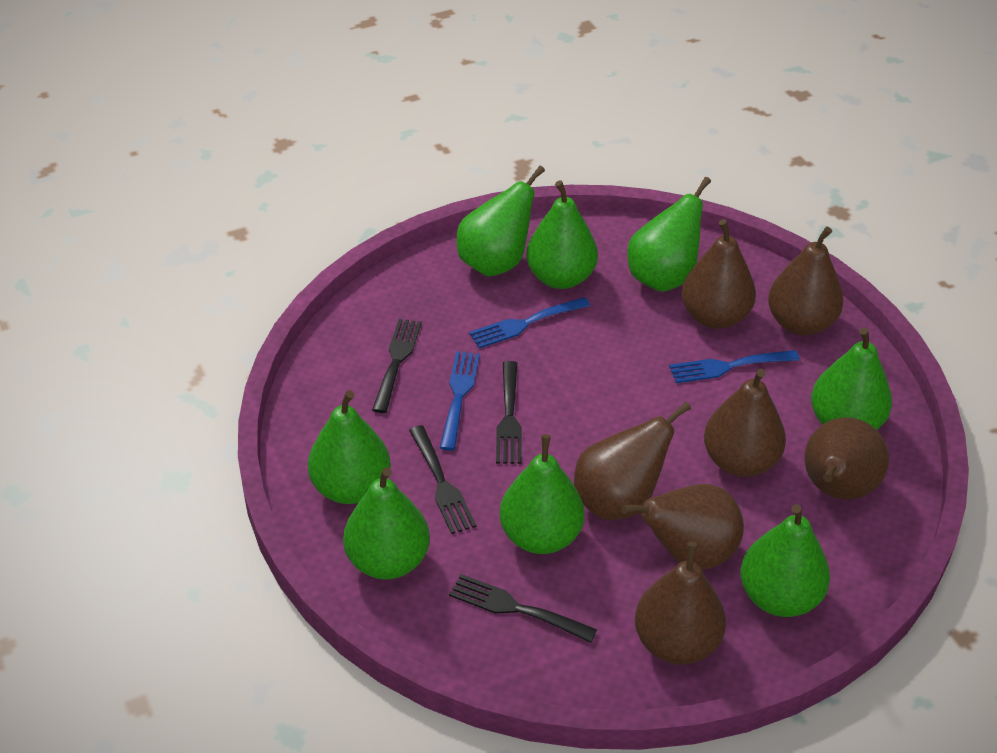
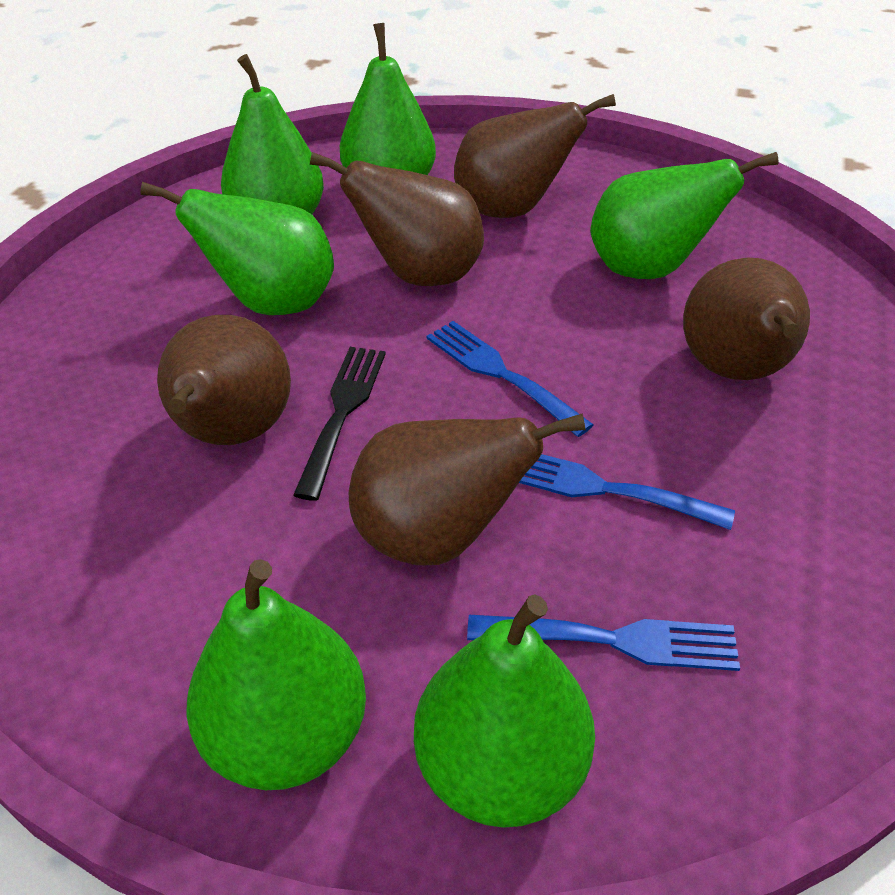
black fork: 4 -> 1
brown pear: 7 -> 5
green pear: 8 -> 6

